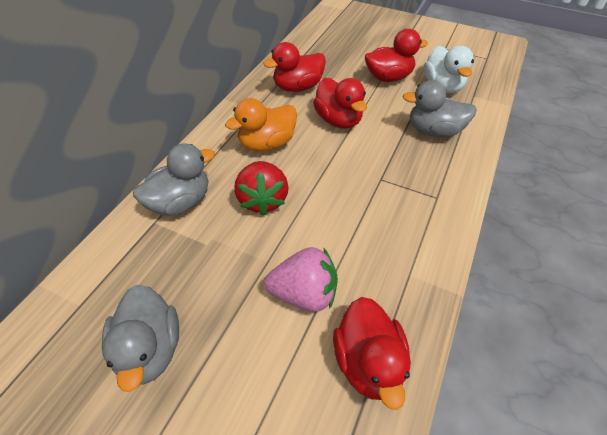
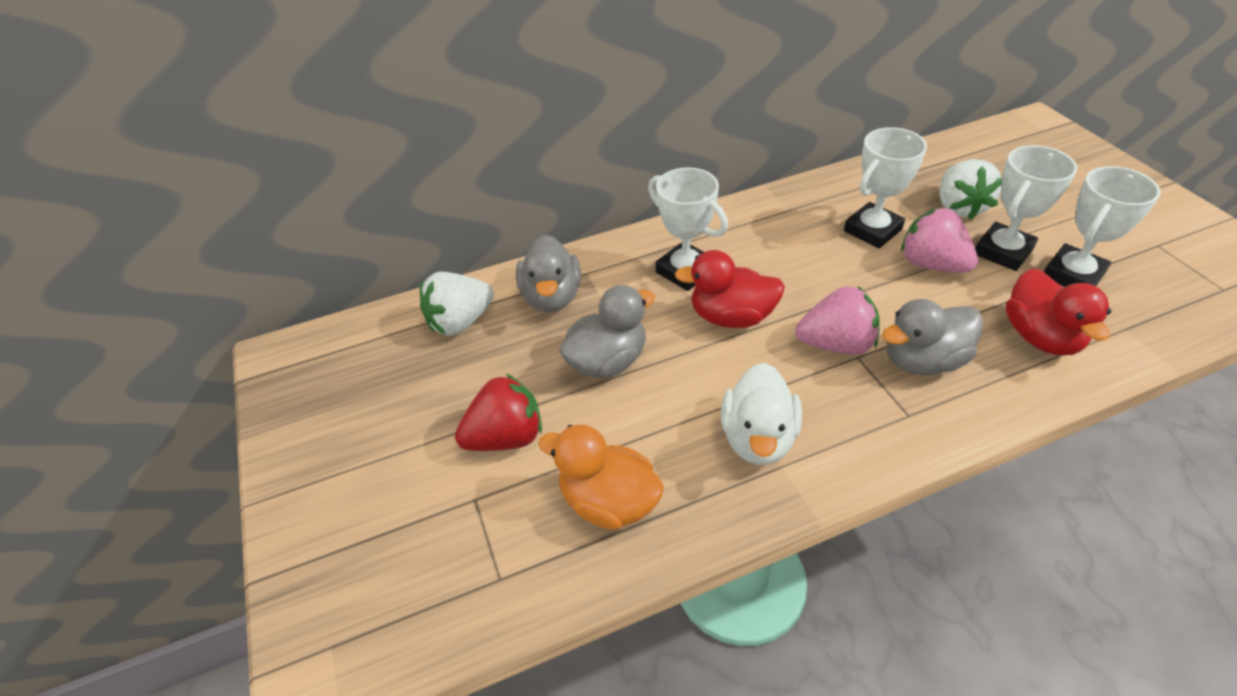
pink strawberry: 1 -> 2
red duck: 4 -> 2
white strawberry: 0 -> 2
white trophy: 0 -> 4

